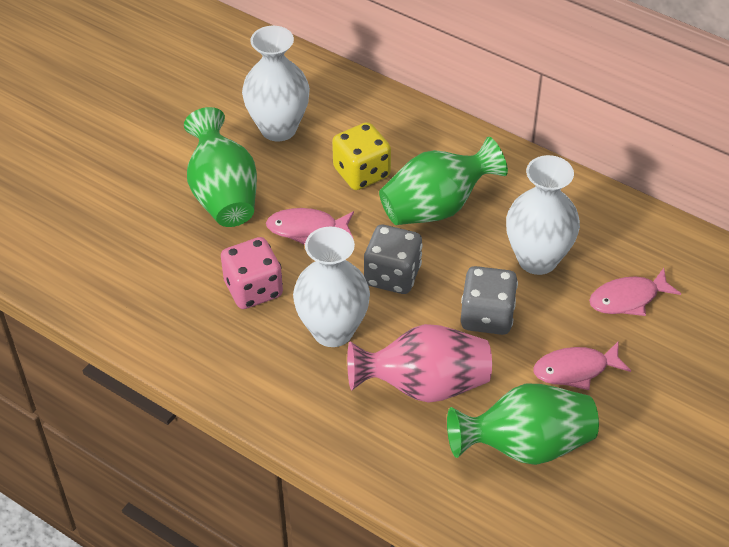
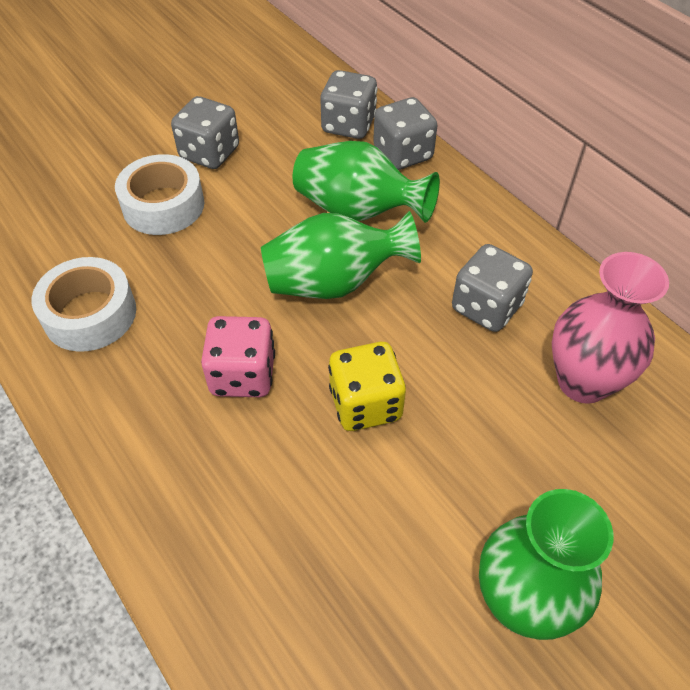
grey dice: 2 -> 4
pink fish: 3 -> 0
white tape: 0 -> 2
white vase: 3 -> 0

